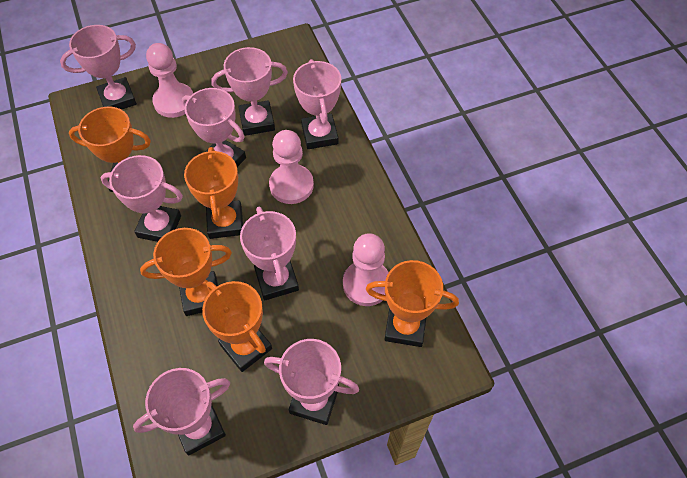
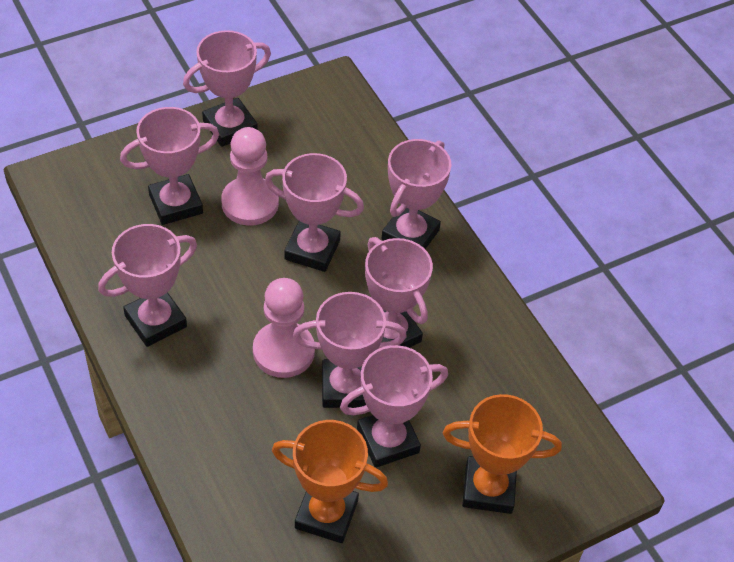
orange trophy: 5 -> 2
pink pawn: 3 -> 2

